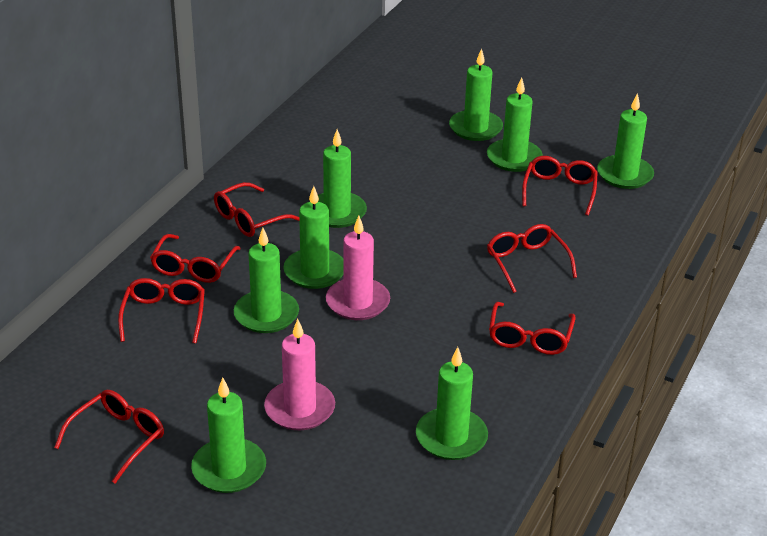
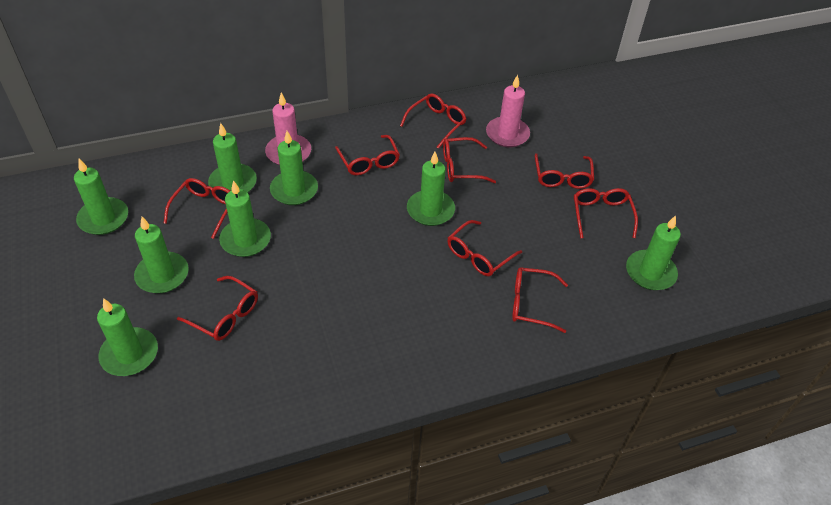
red glasses: 7 -> 9

